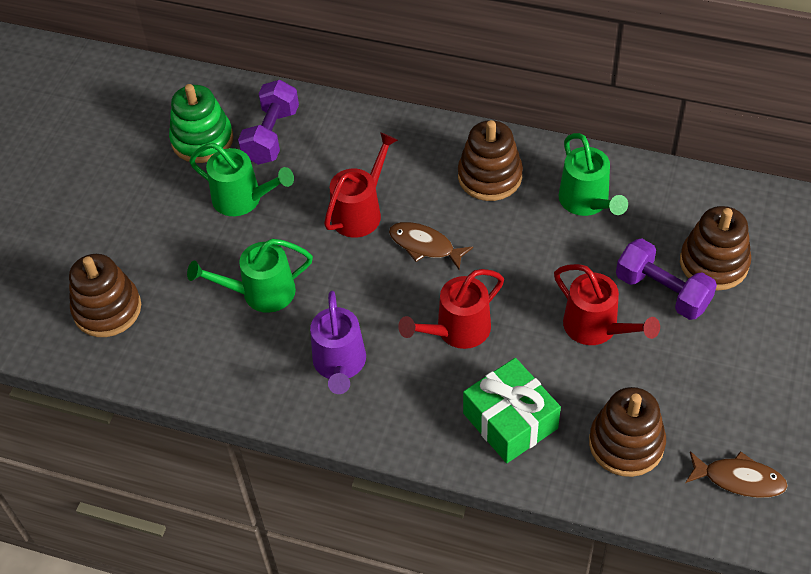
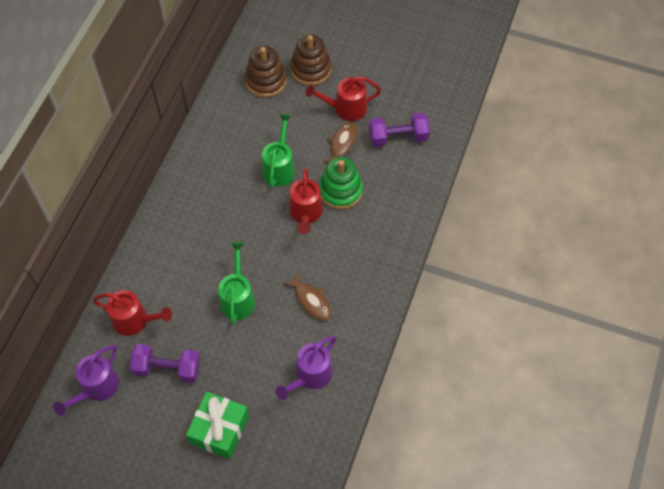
brown stacking toy: 4 -> 2
green watering can: 3 -> 2
purple watering can: 1 -> 2

